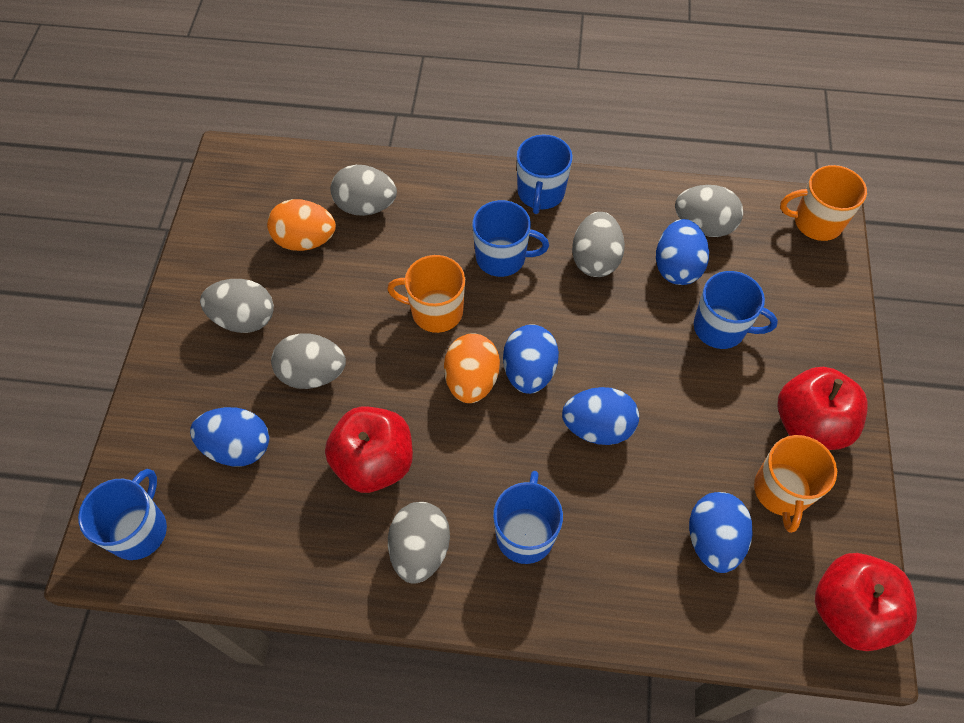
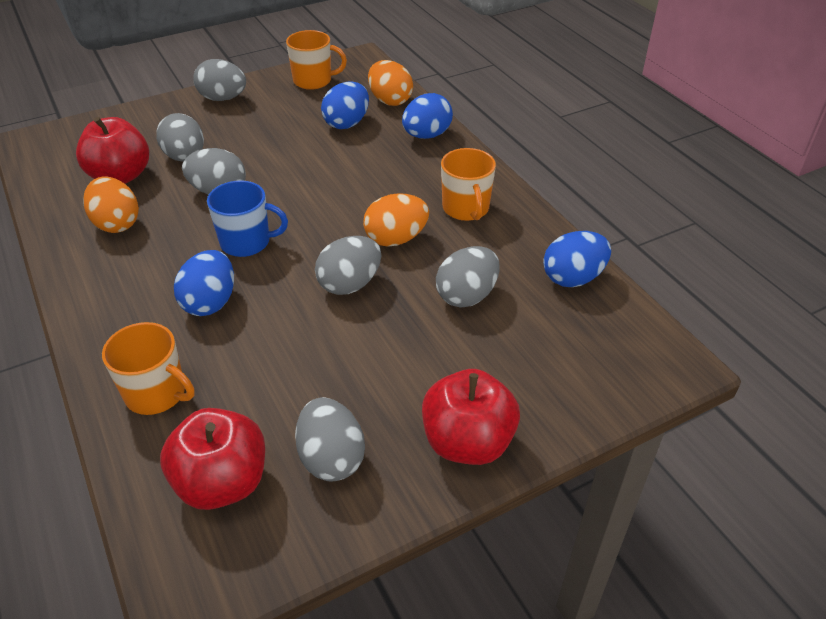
blue egg: 5 -> 4
blue mug: 5 -> 1
orange egg: 2 -> 3

